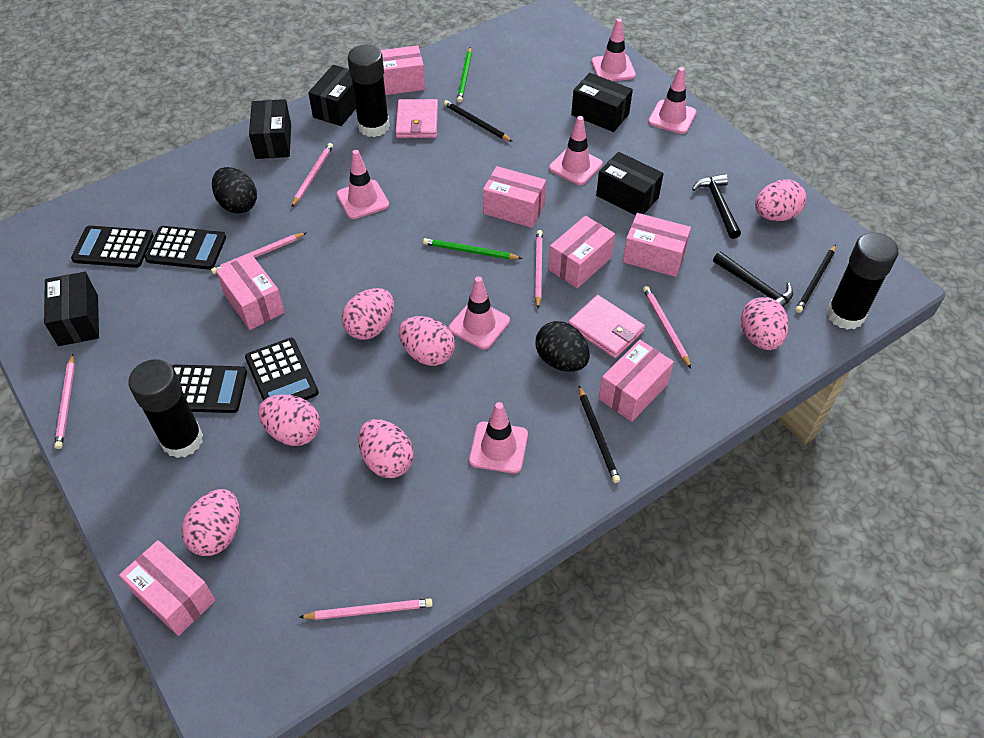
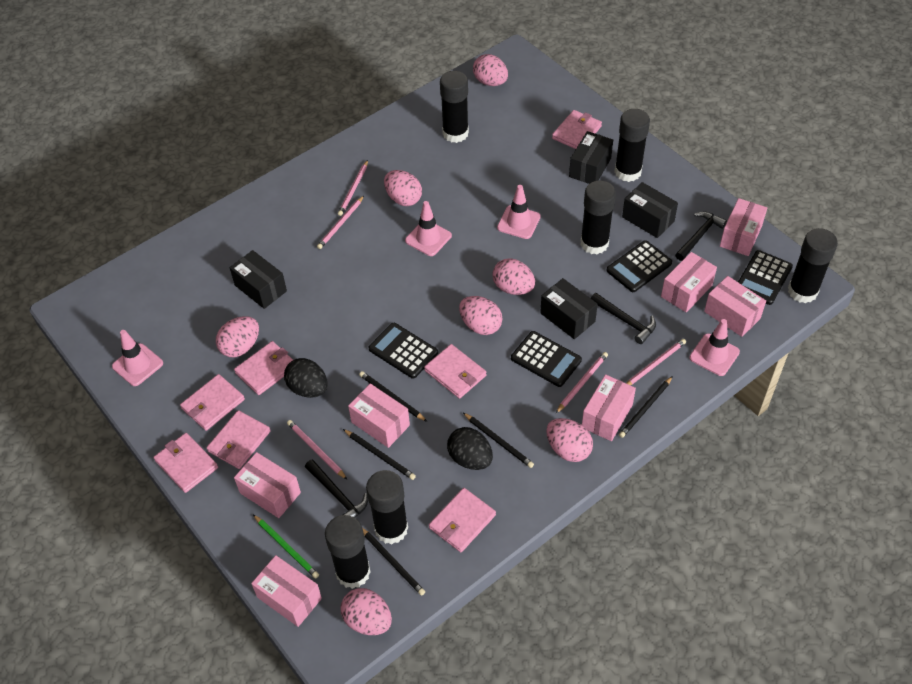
black box: 5 -> 4
black glue stick: 3 -> 6
black hammer: 2 -> 3
black pencil: 3 -> 5
green pencil: 2 -> 1
pink pencil: 6 -> 5
pink traffic cone: 6 -> 4
pink wallet: 2 -> 7

